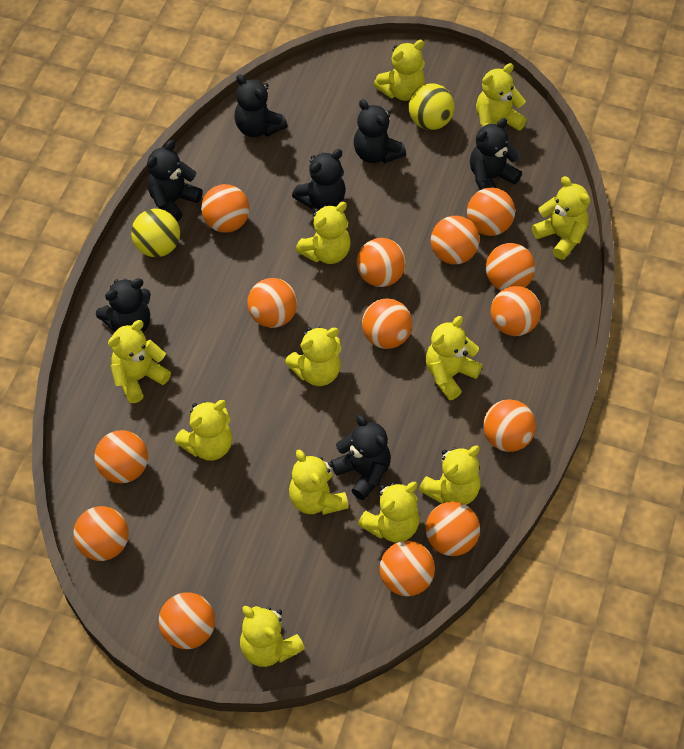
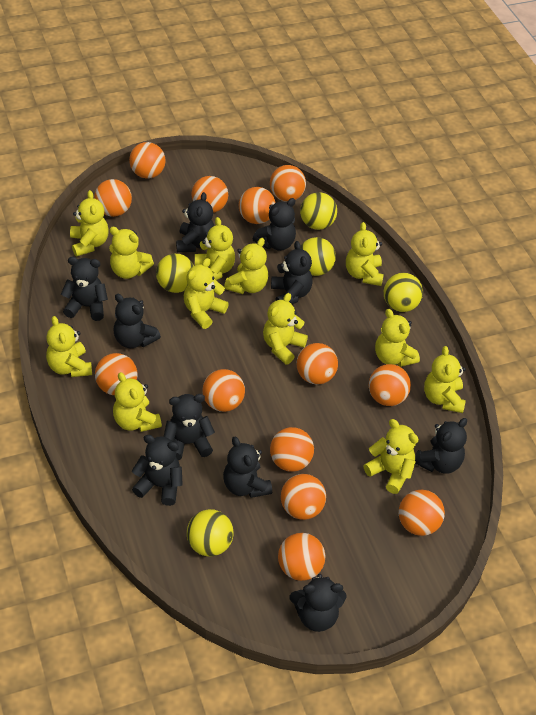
black teddy bear: 7 -> 10
orange ball: 14 -> 13
yellow ball: 2 -> 5

